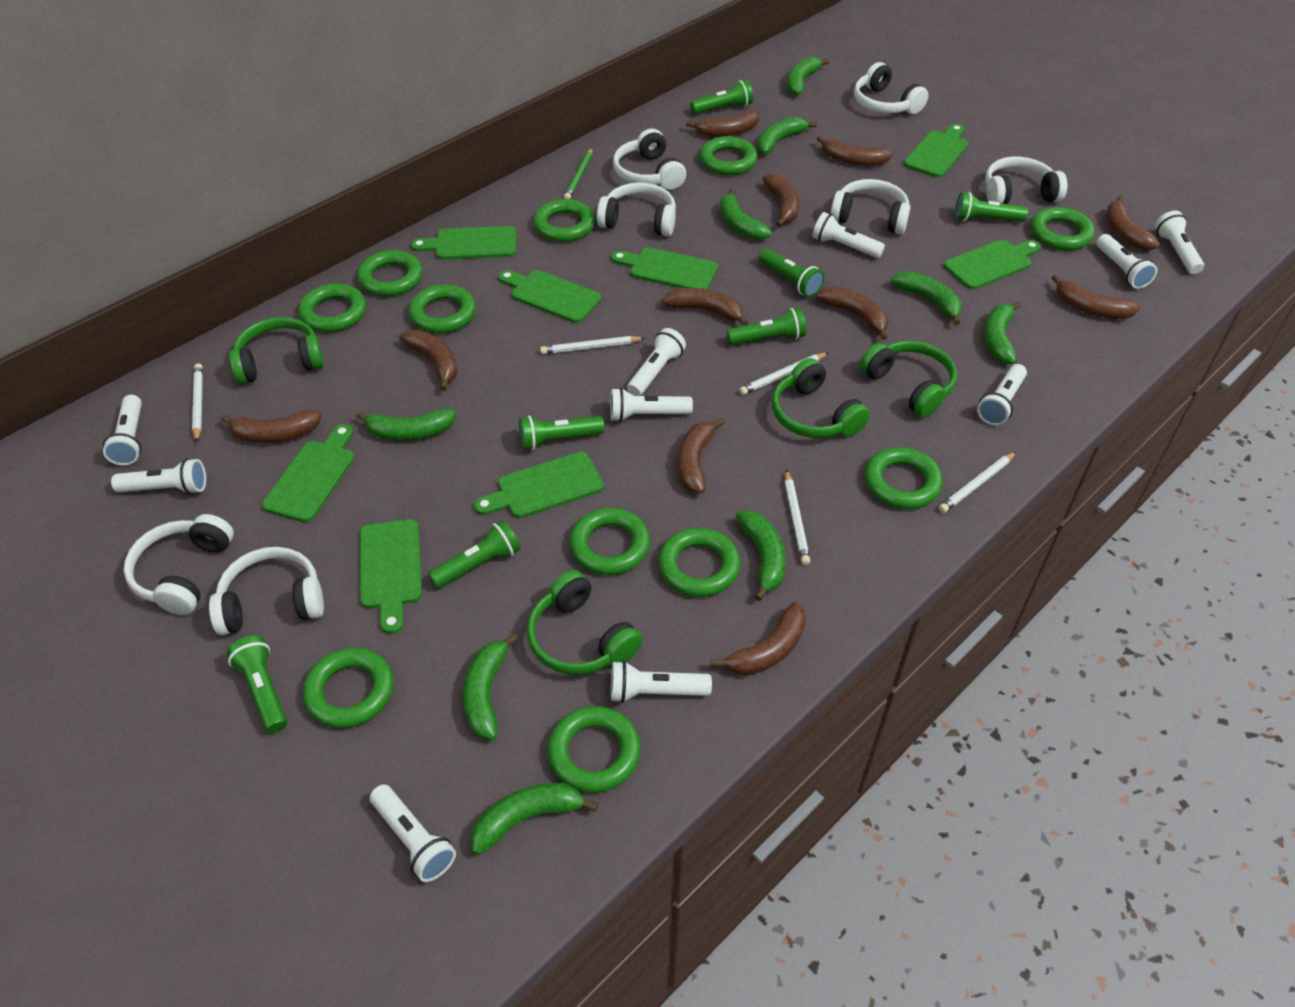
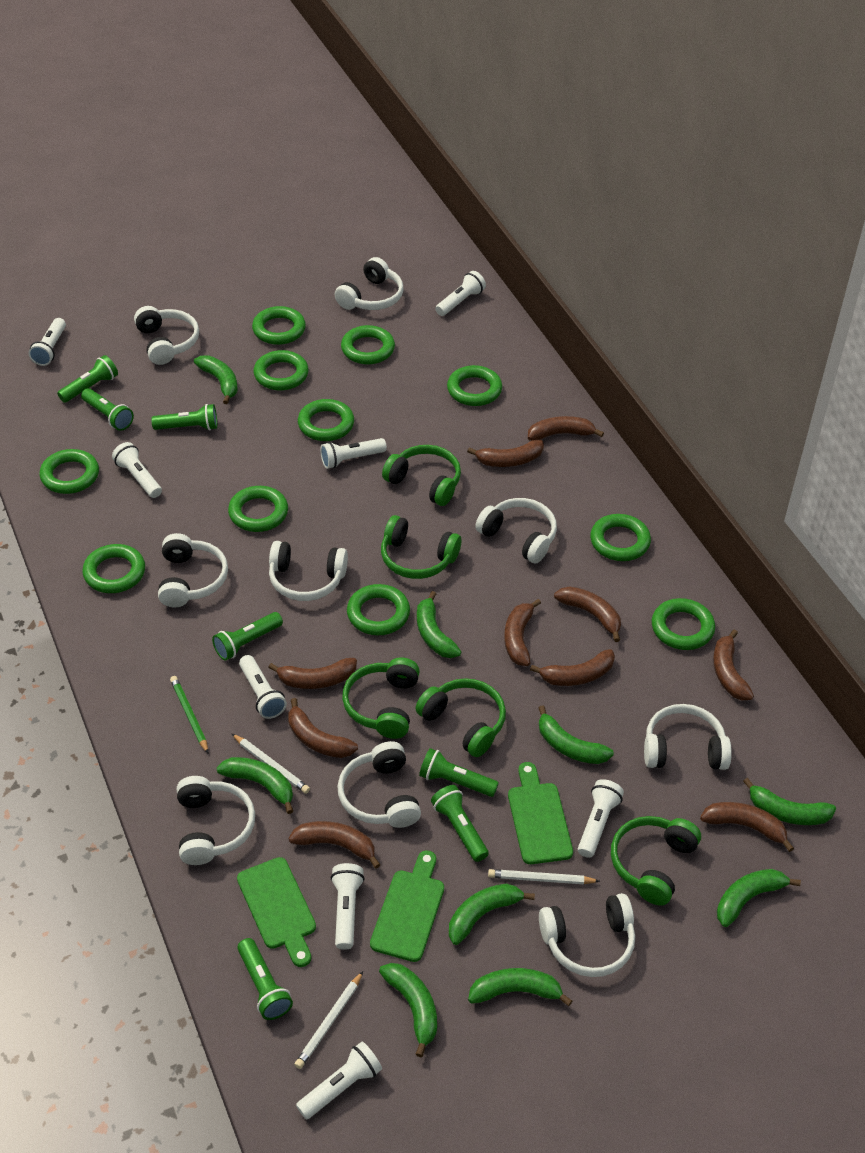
brown banana: 11 -> 10
green cutting board: 8 -> 3
green headphones: 4 -> 5
white flashlight: 10 -> 8
white headphones: 7 -> 9
white pencil: 5 -> 3

